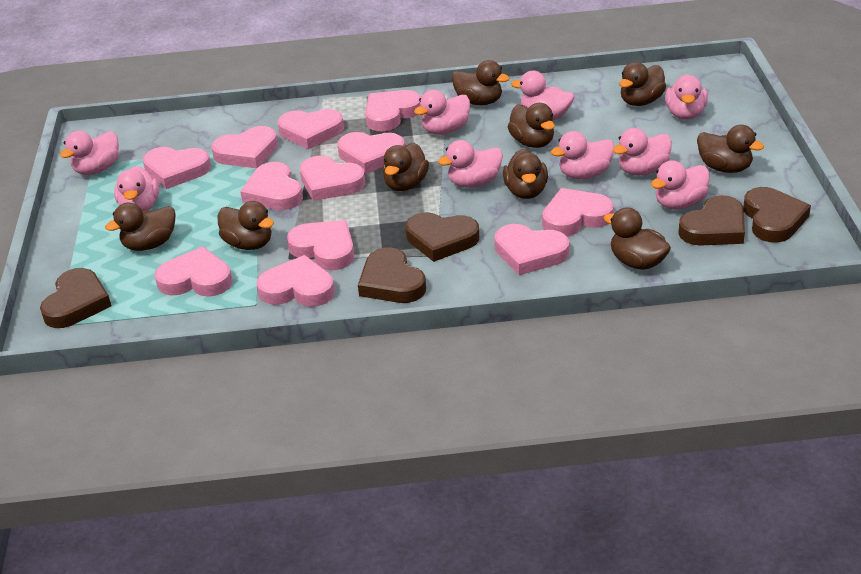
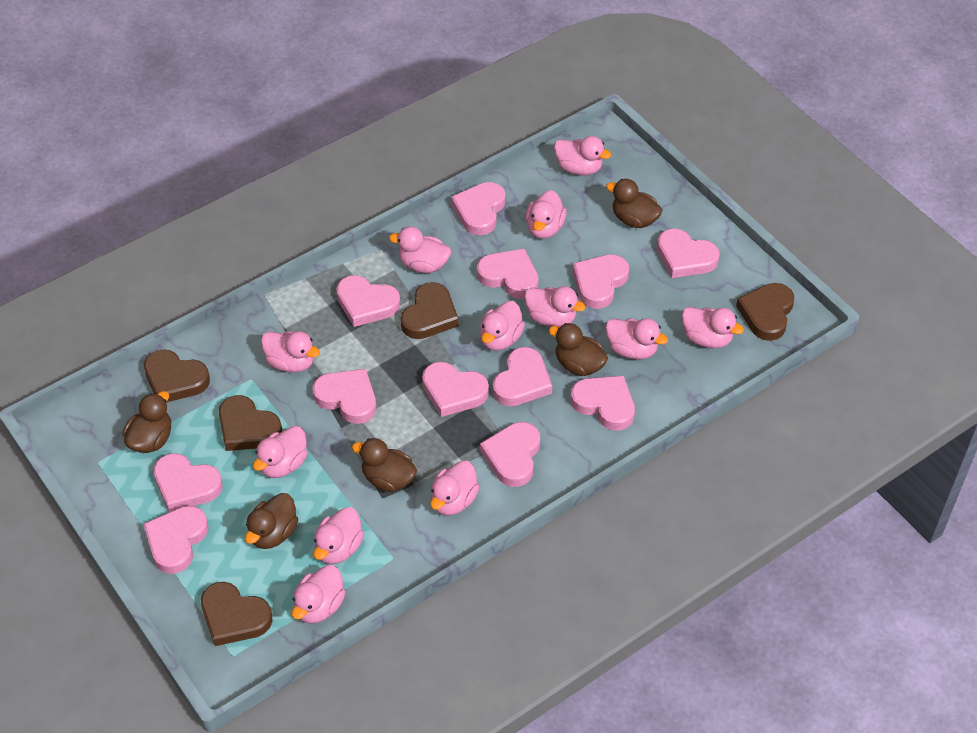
brown duck: 9 -> 5
pink duck: 9 -> 12

